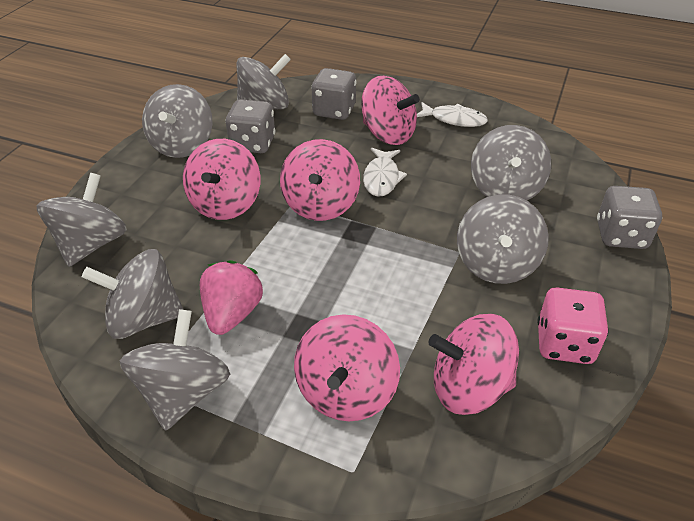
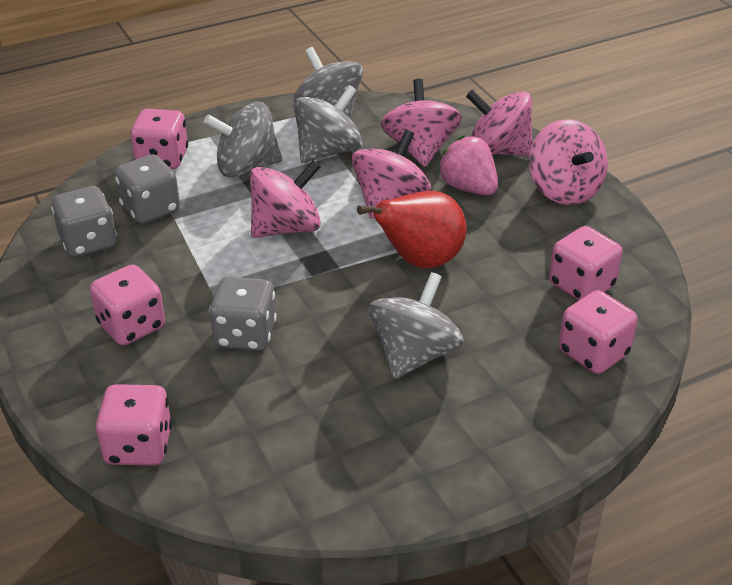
grey spinning top: 7 -> 4
pink dice: 1 -> 5
red pear: 0 -> 1
white fish: 2 -> 0

